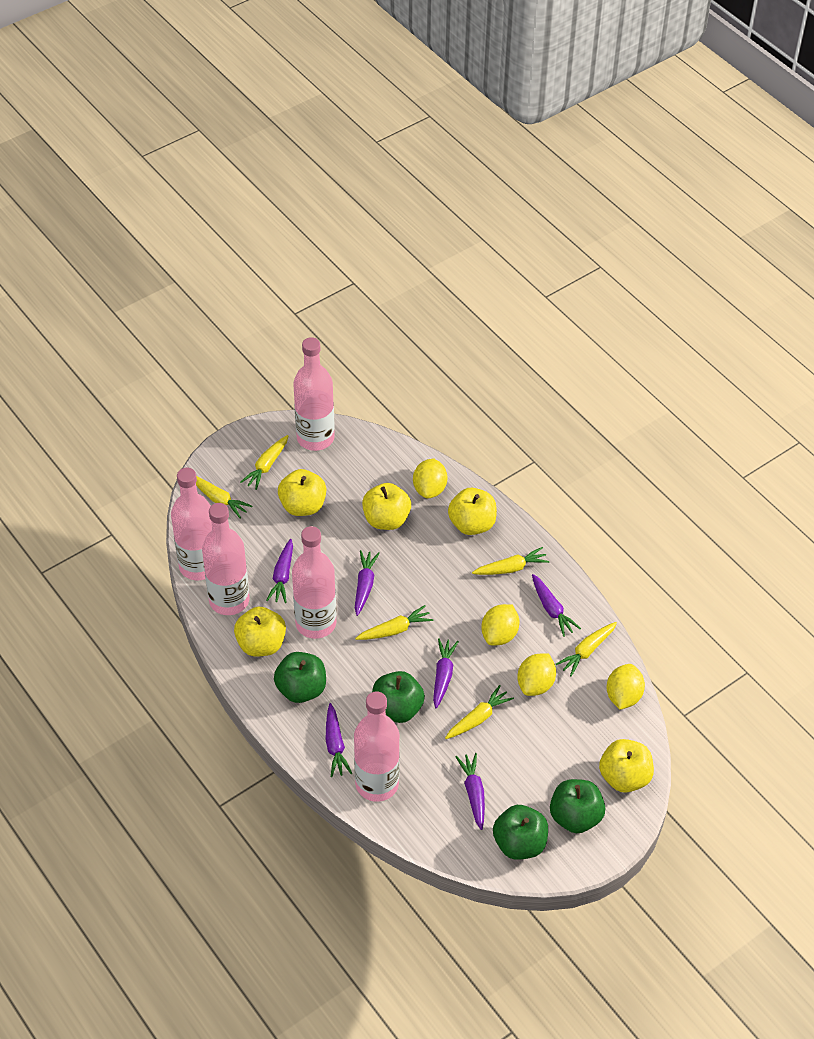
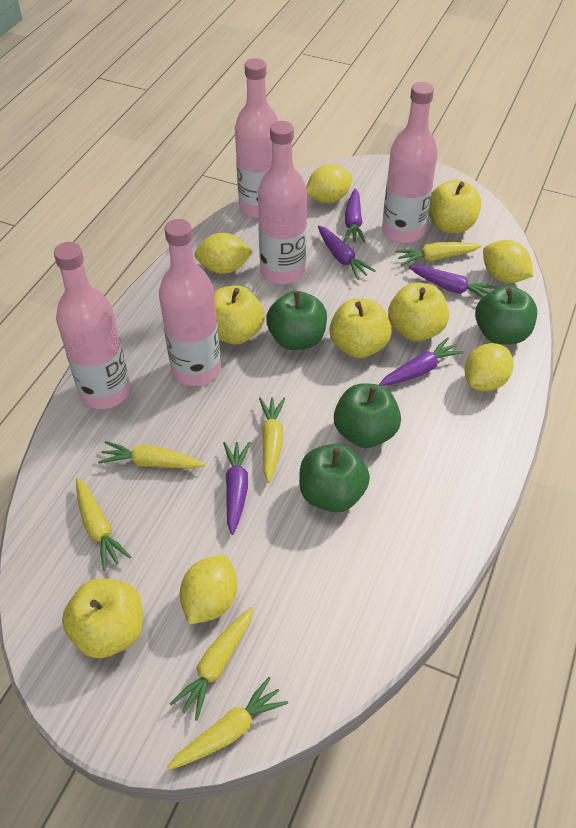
purple carrot: 6 -> 5
yellow lemon: 4 -> 5

